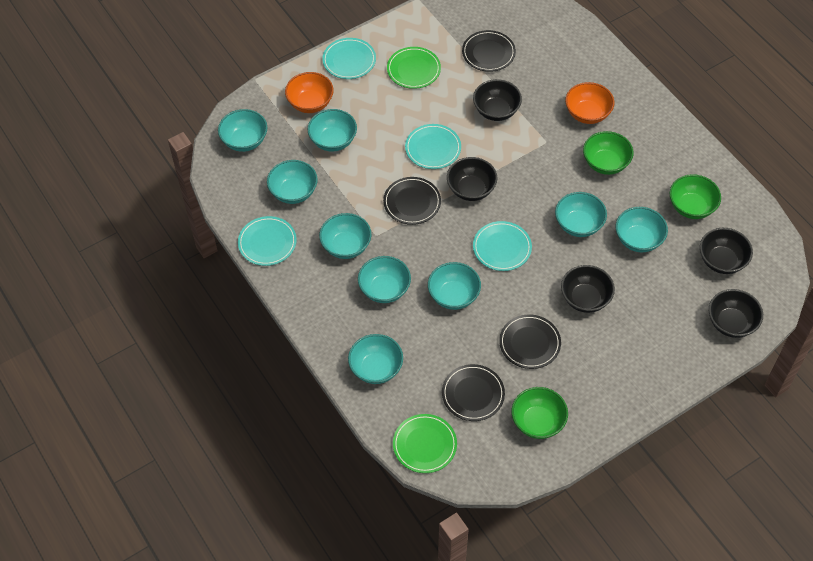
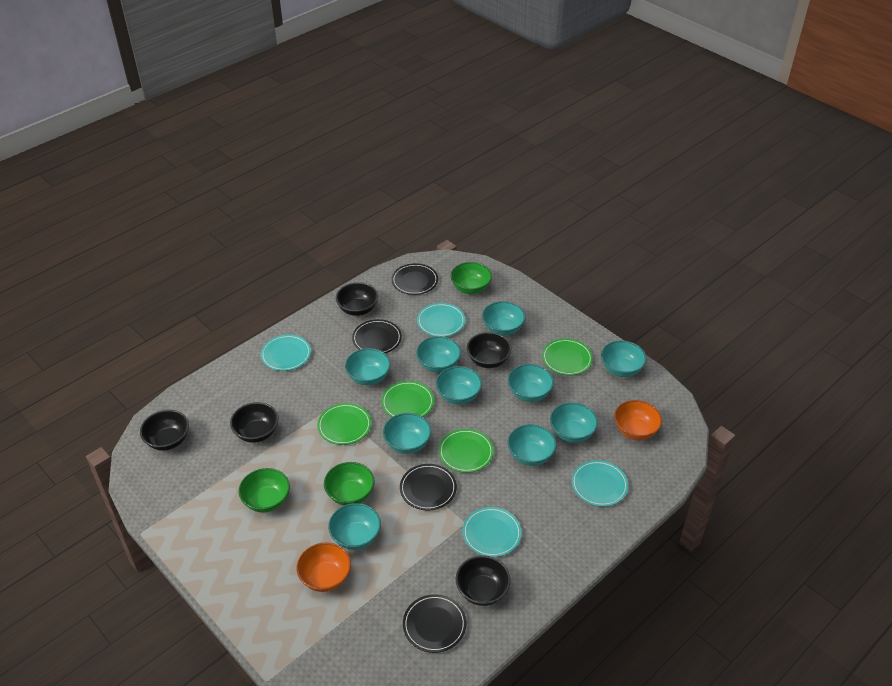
green plate: 2 -> 4
turquoise bowl: 9 -> 10

